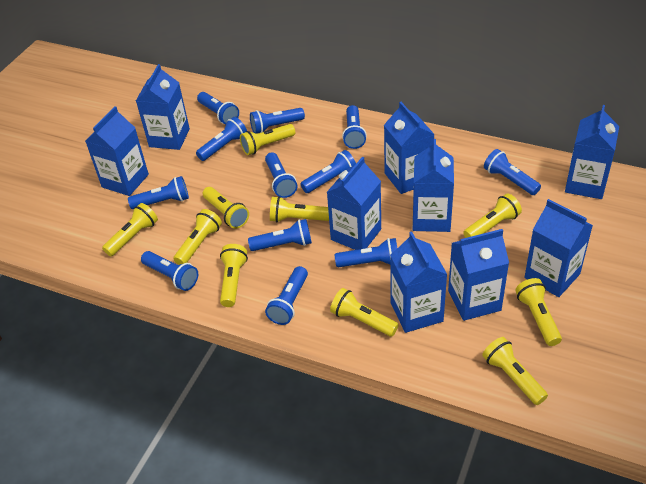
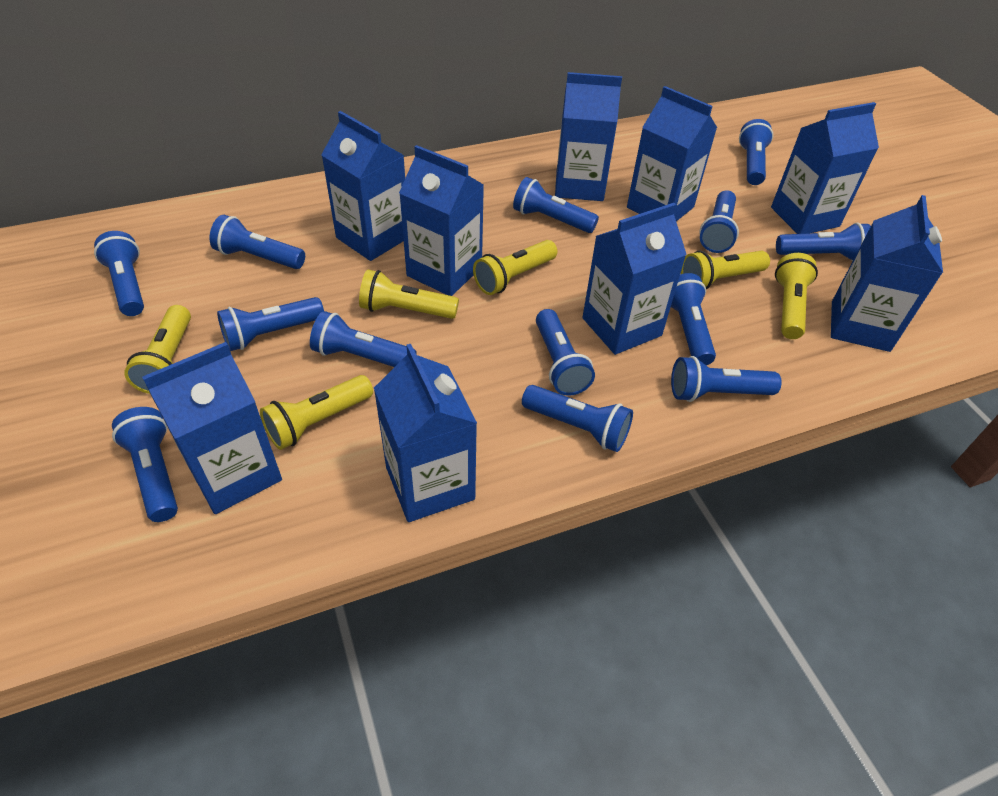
blue flashlight: 12 -> 13
yellow flashlight: 10 -> 6

